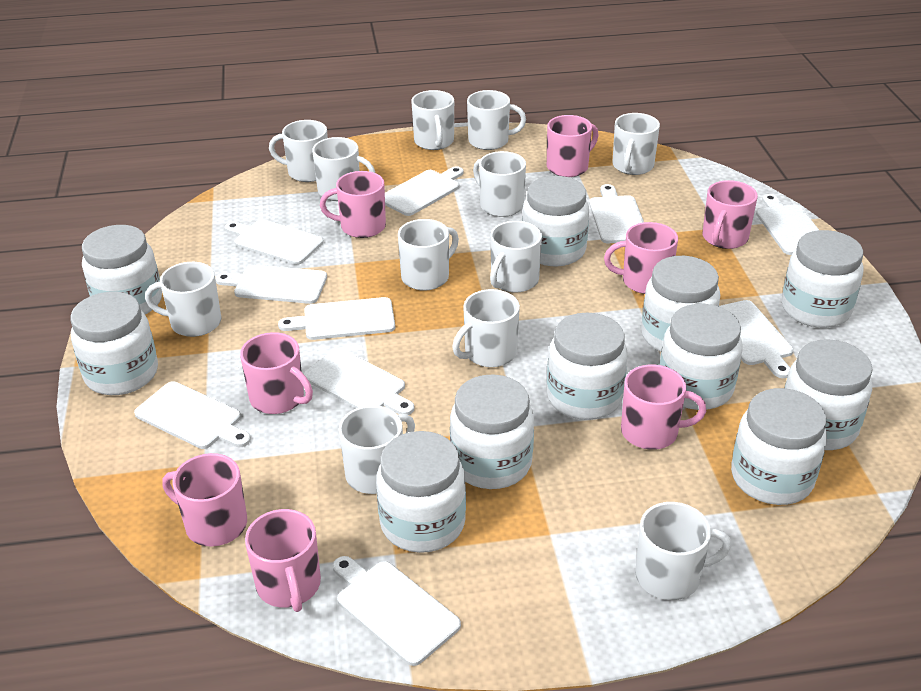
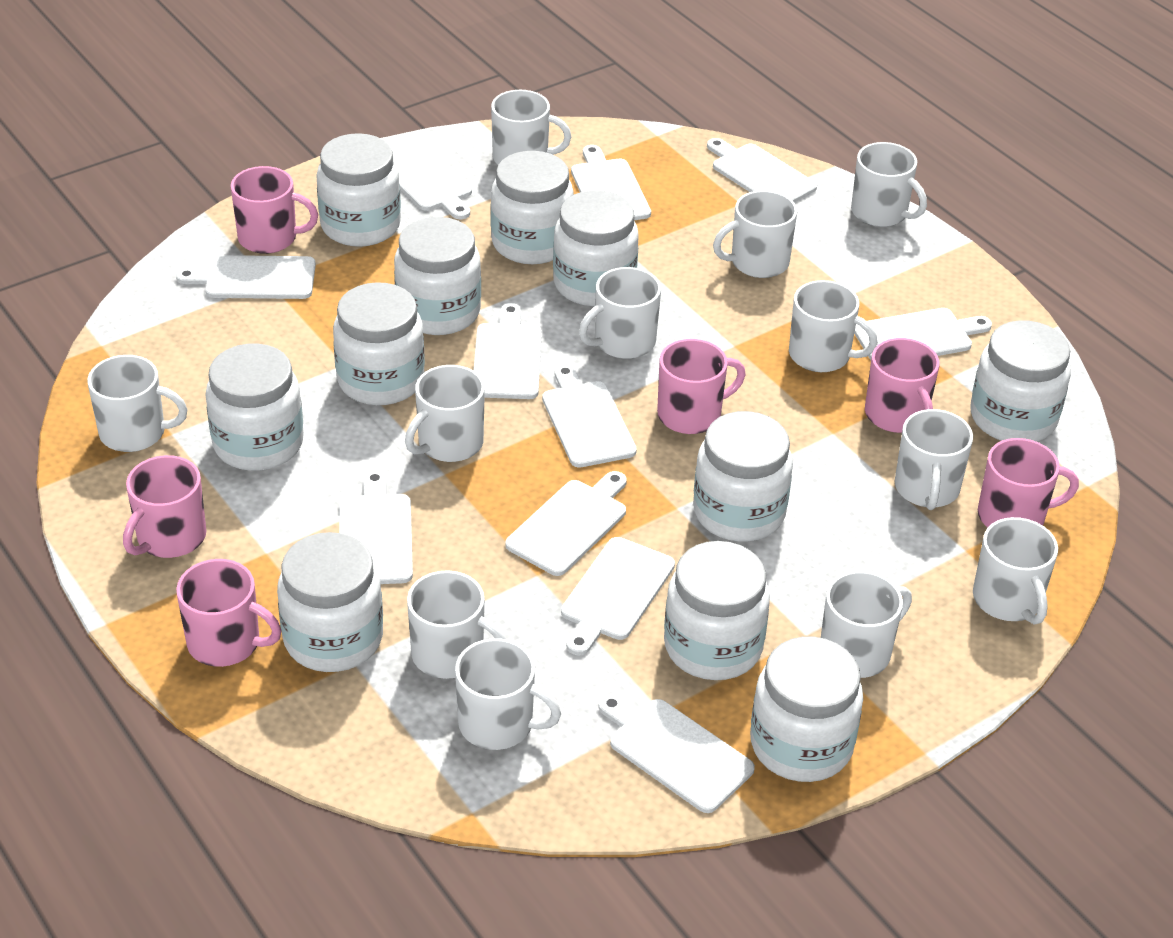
pink mug: 8 -> 6
white cutting board: 10 -> 11

